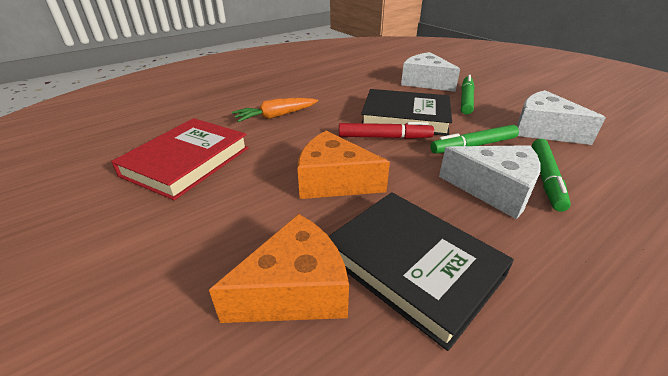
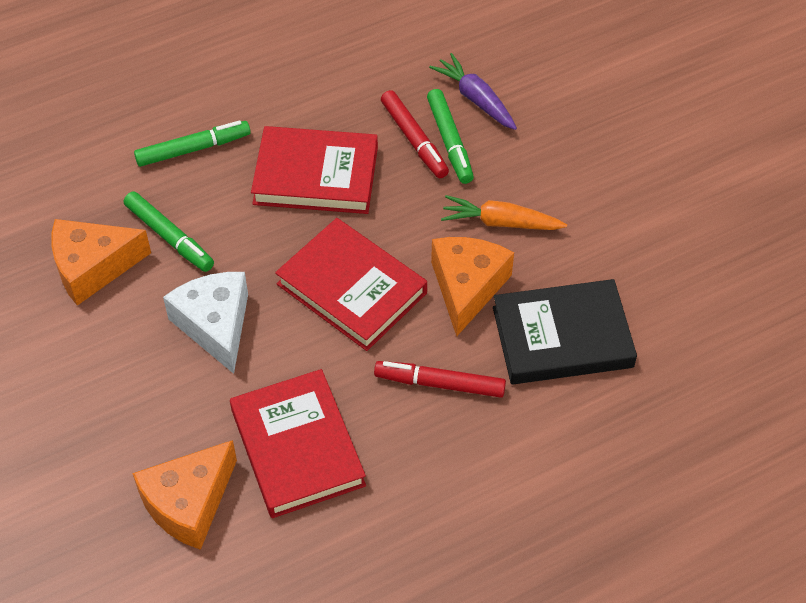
black book: 2 -> 1
orange cheese: 2 -> 3
purple carrot: 0 -> 1
red book: 1 -> 3
red marker: 1 -> 2
white cheese: 3 -> 1

